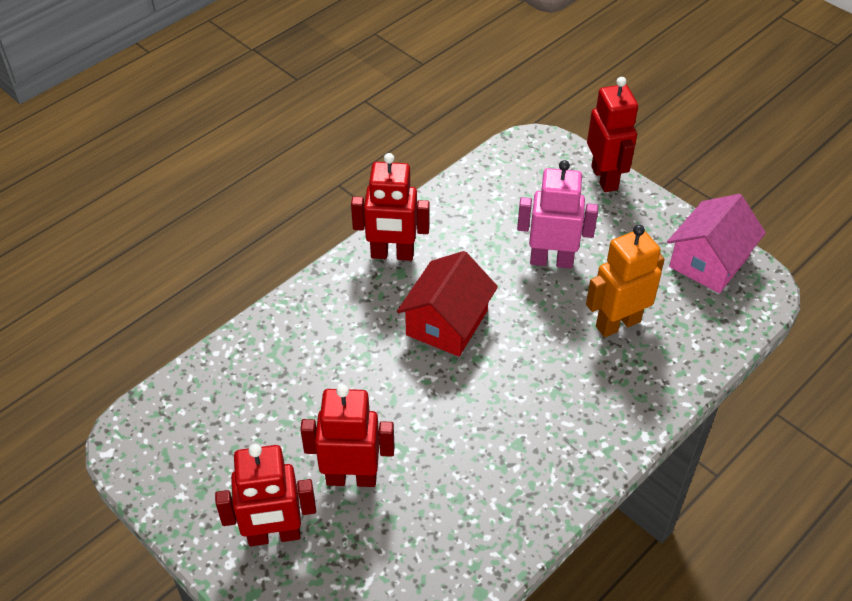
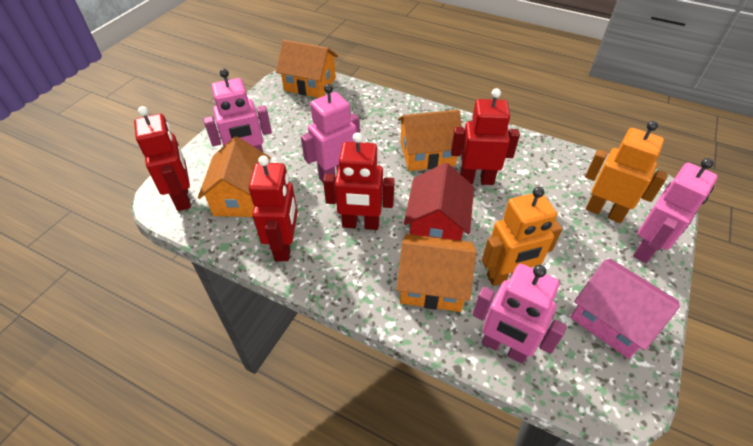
orange house: 0 -> 4
orange robot: 1 -> 2
pink robot: 1 -> 4

